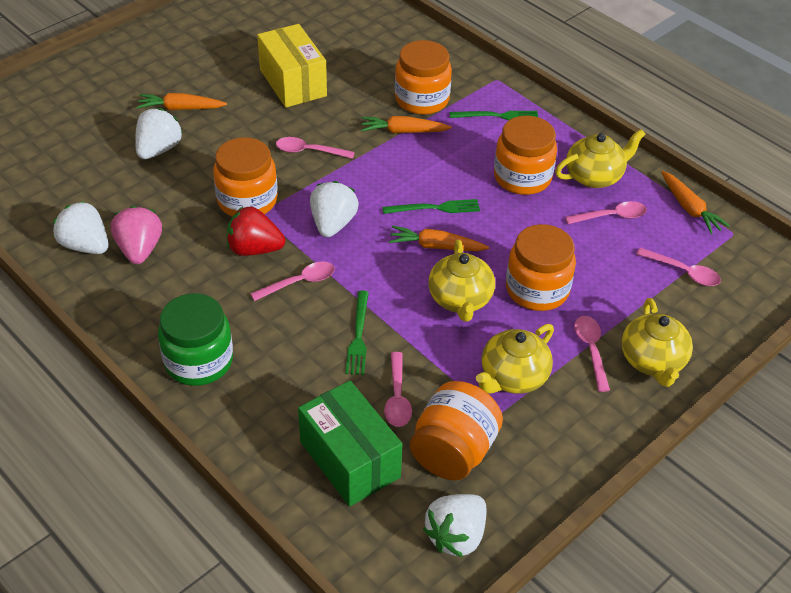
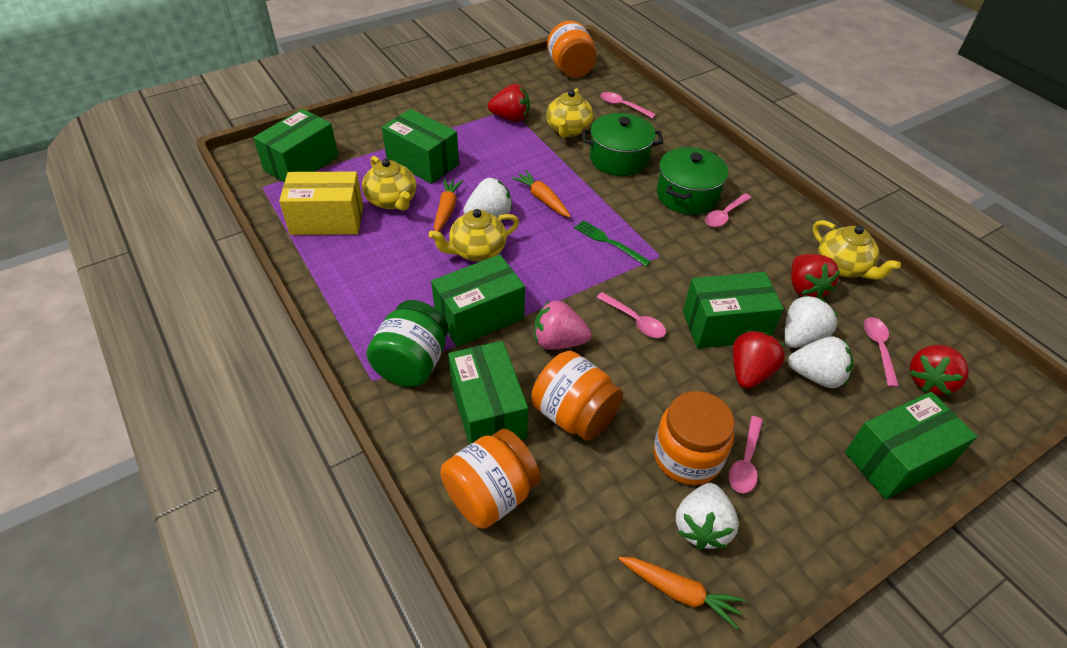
green box: 1 -> 6
green fork: 3 -> 1
green pot: 0 -> 2
orange carrot: 4 -> 3
orange jar: 5 -> 4
pink spoon: 6 -> 5
red strawberry: 1 -> 4

